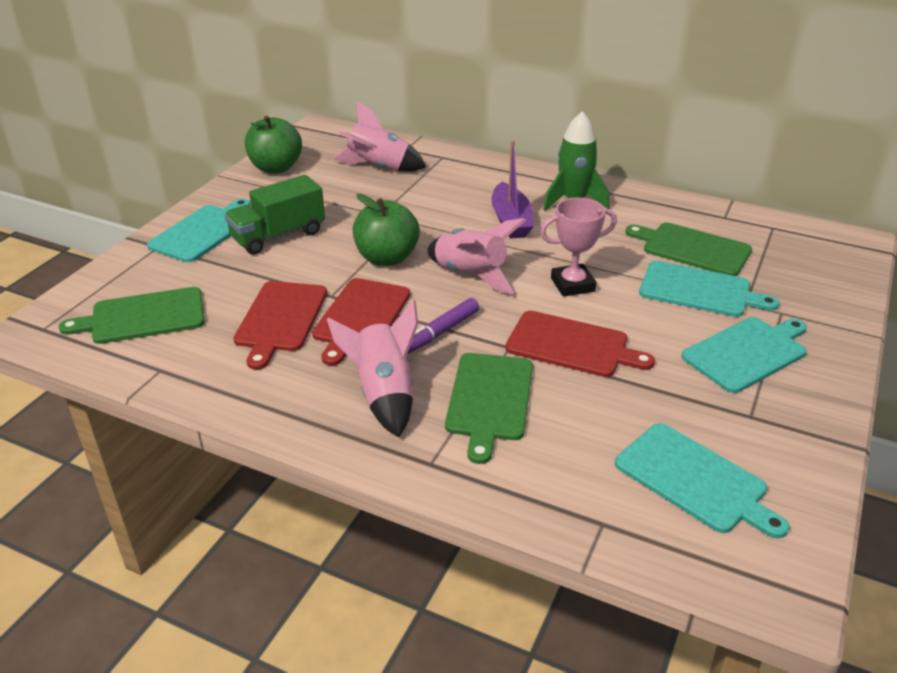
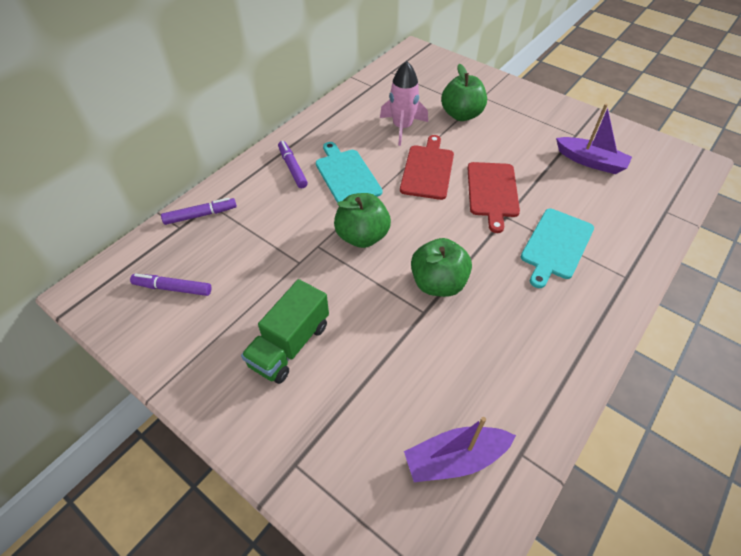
green apple: 2 -> 3
green cutting board: 3 -> 0
green rocket: 1 -> 0
pink rocket: 3 -> 1
pink trophy: 1 -> 0
purple boat: 1 -> 2
purple marker: 1 -> 3
red cutting board: 3 -> 2
turquoise cutting board: 4 -> 2

